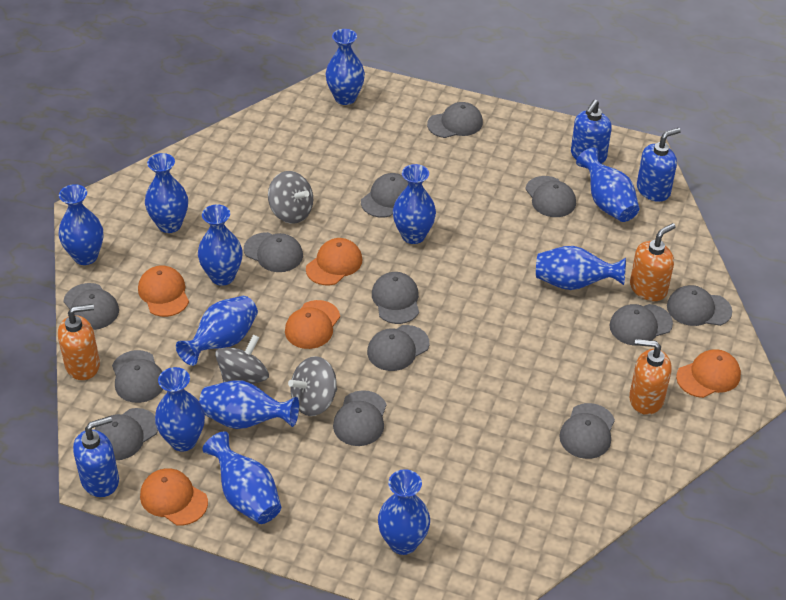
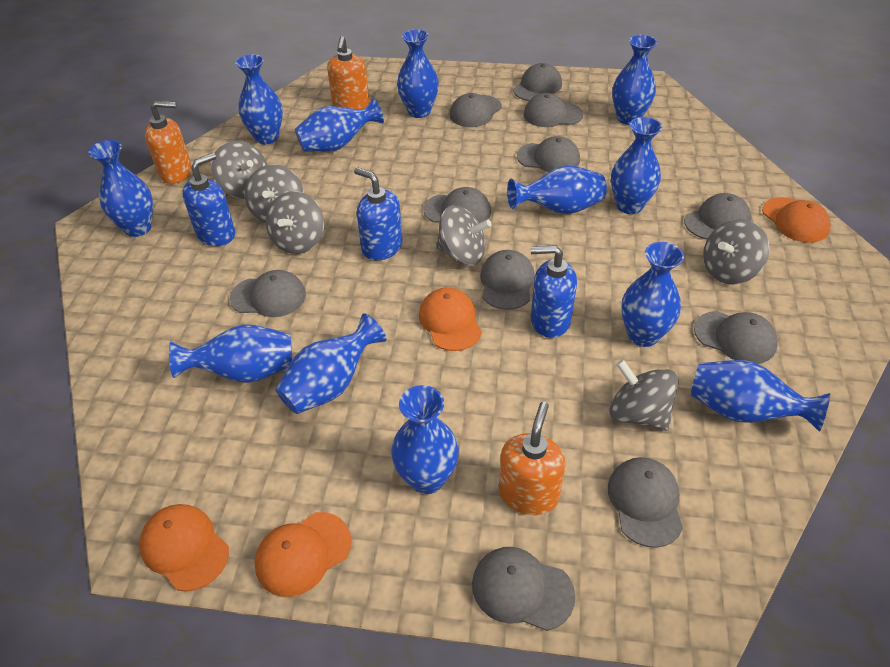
grey cap: 13 -> 11
grey spinning top: 3 -> 6
orange cap: 5 -> 4

